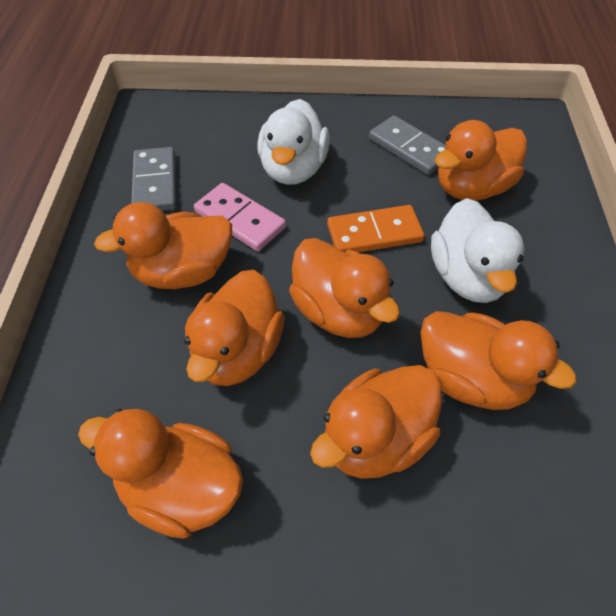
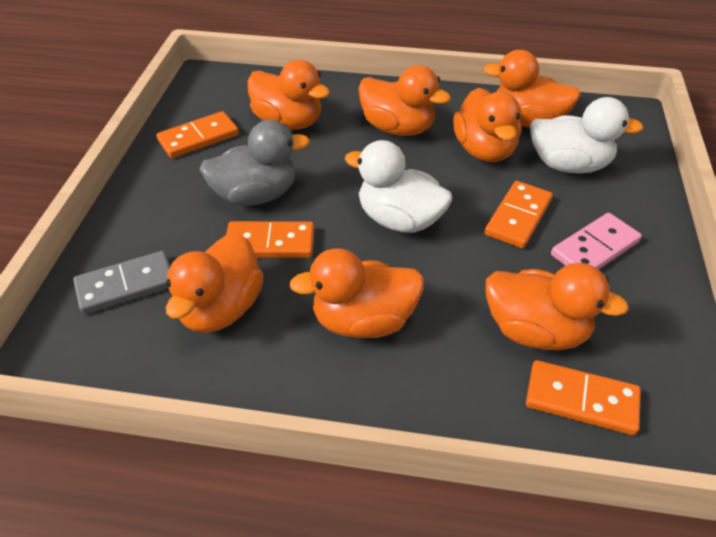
grey domino: 2 -> 1
grey duck: 0 -> 1
orange domino: 1 -> 4

